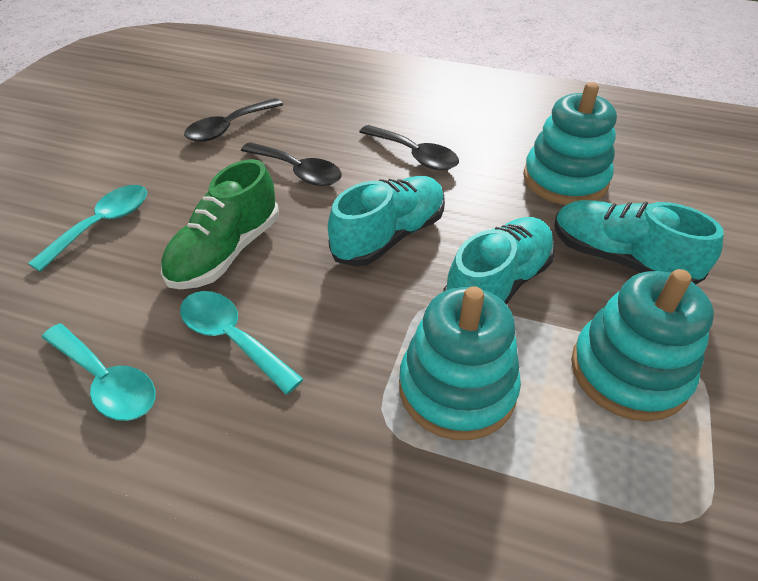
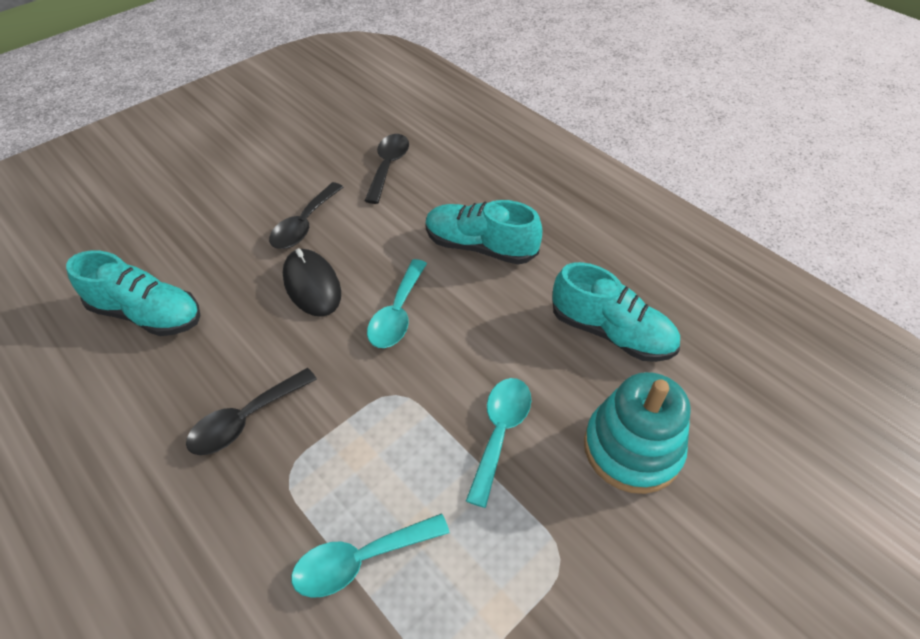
black mouse: 0 -> 1
green shoe: 1 -> 0
turquoise stacking toy: 3 -> 1

